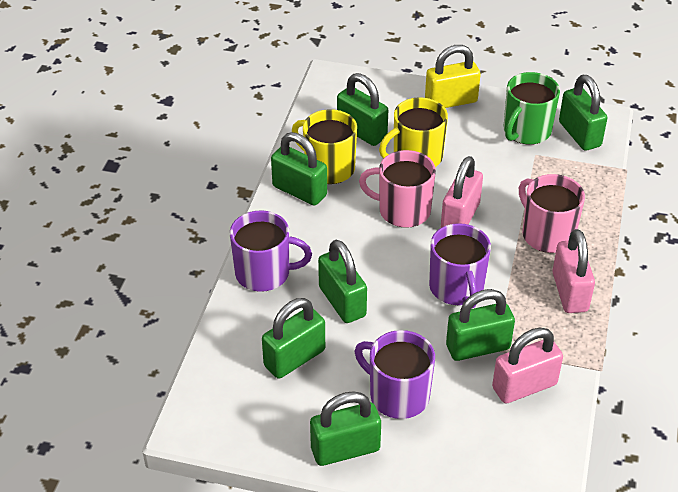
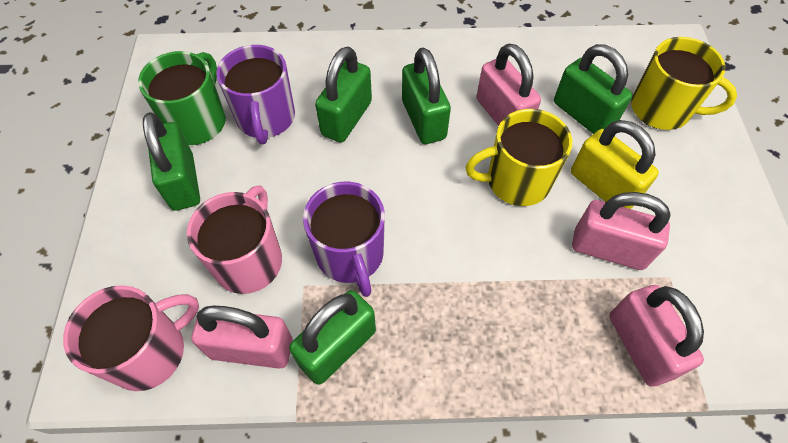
green padlock: 7 -> 5
pink padlock: 3 -> 4
purple mug: 3 -> 2

